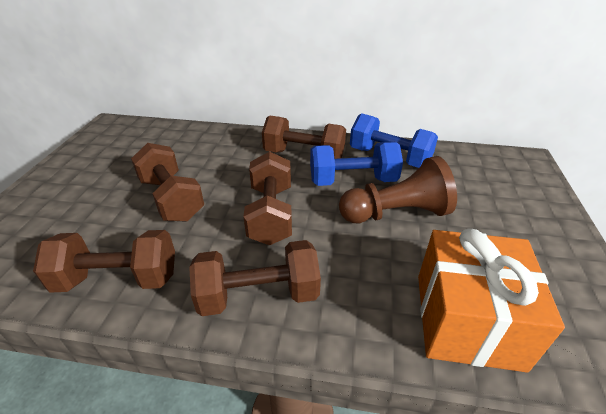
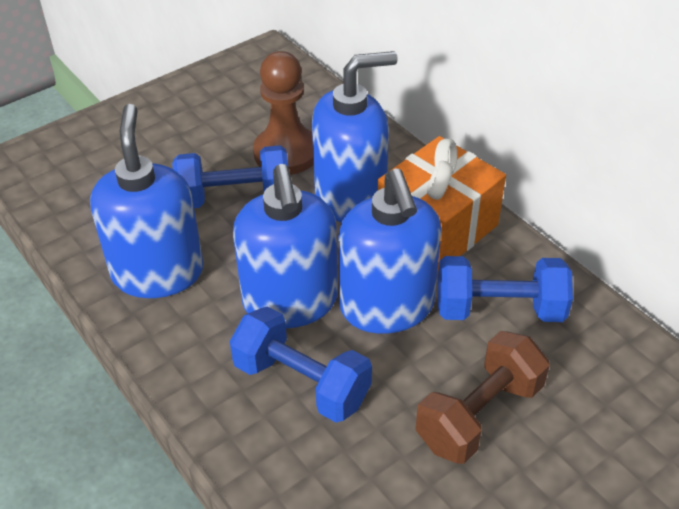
blue dumbbell: 2 -> 3
blue soap dispenser: 0 -> 4
brown dumbbell: 5 -> 1

